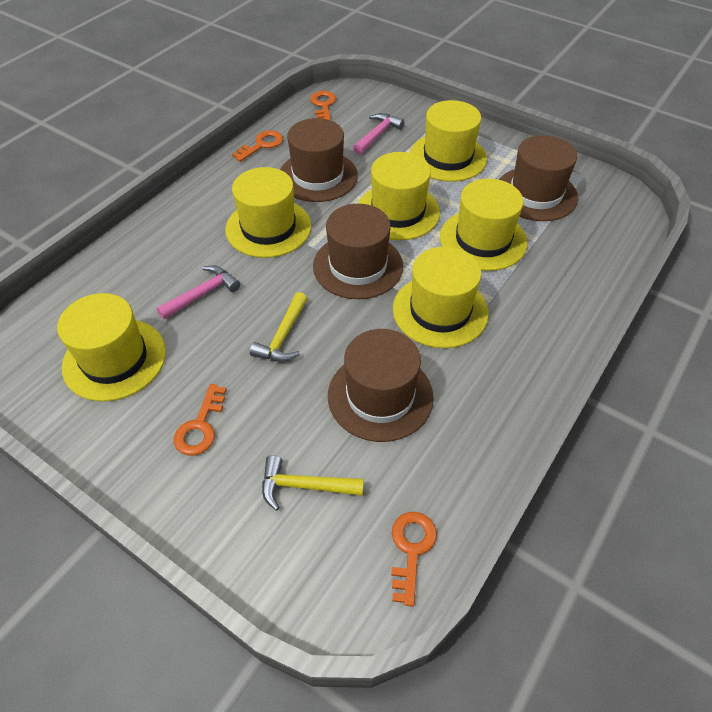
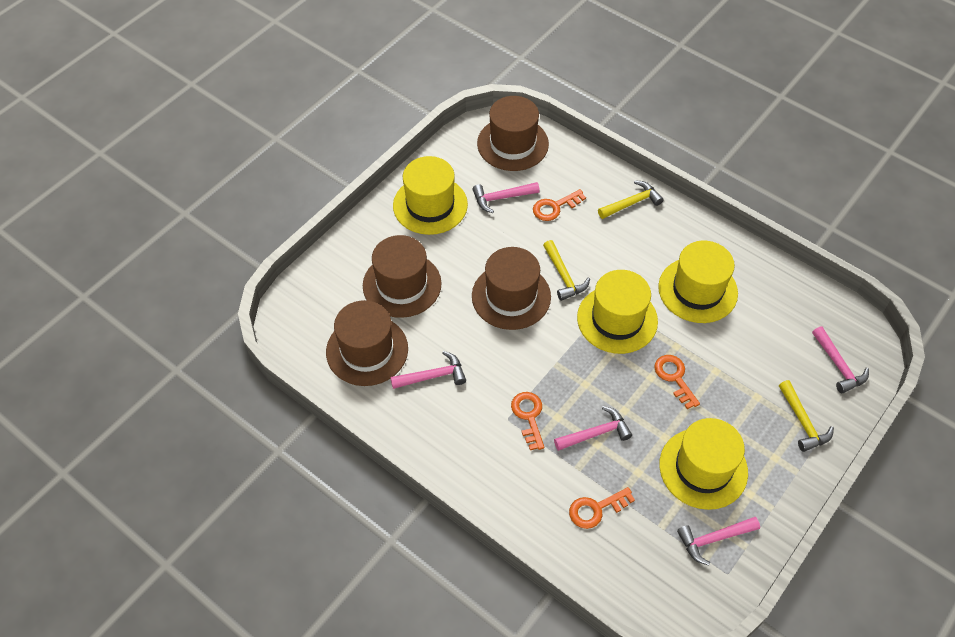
pink hammer: 2 -> 5
yellow hammer: 2 -> 3
yellow hat: 6 -> 4

